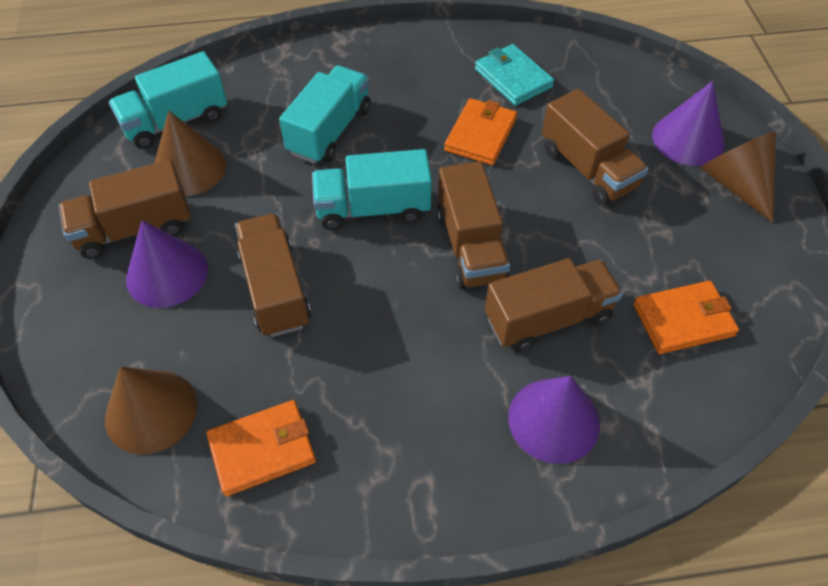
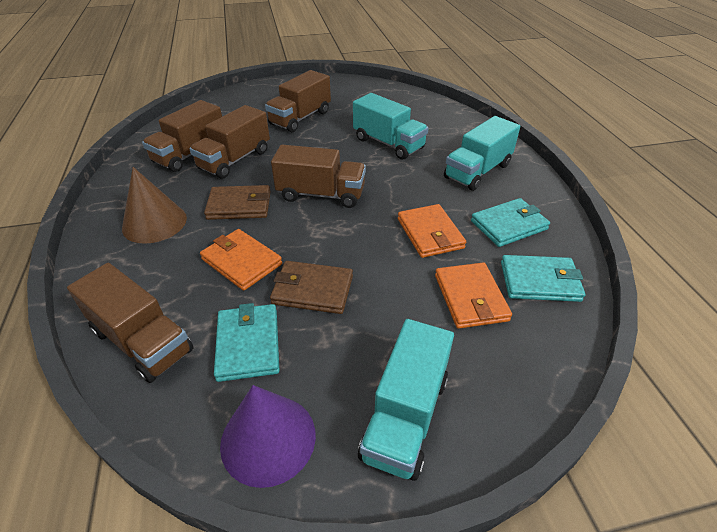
brown cone: 3 -> 1
brown wallet: 0 -> 2
purple cone: 3 -> 1
turquoise wallet: 1 -> 3

